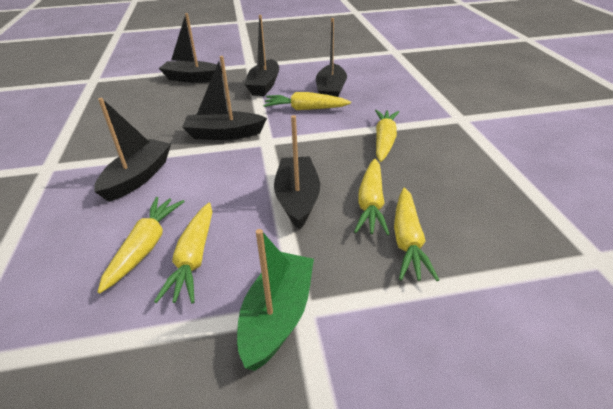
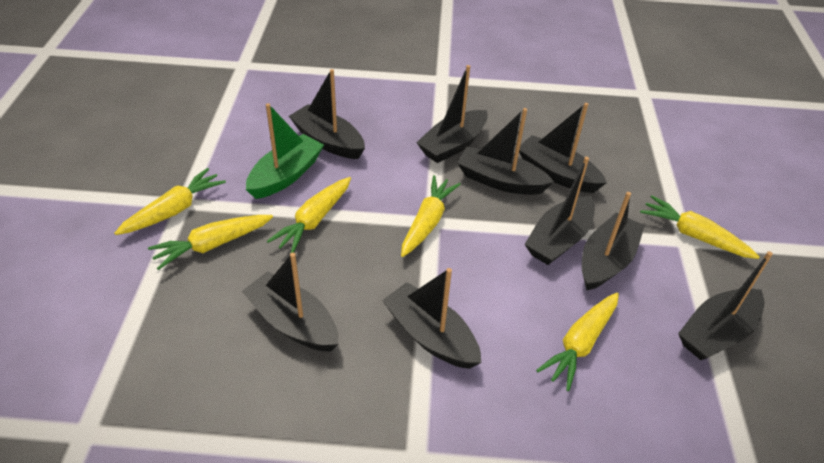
black boat: 6 -> 9

